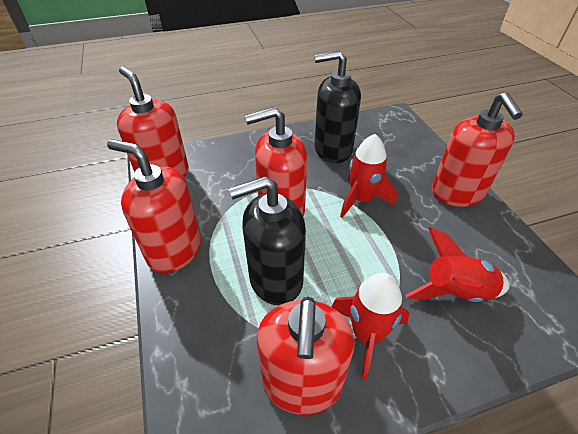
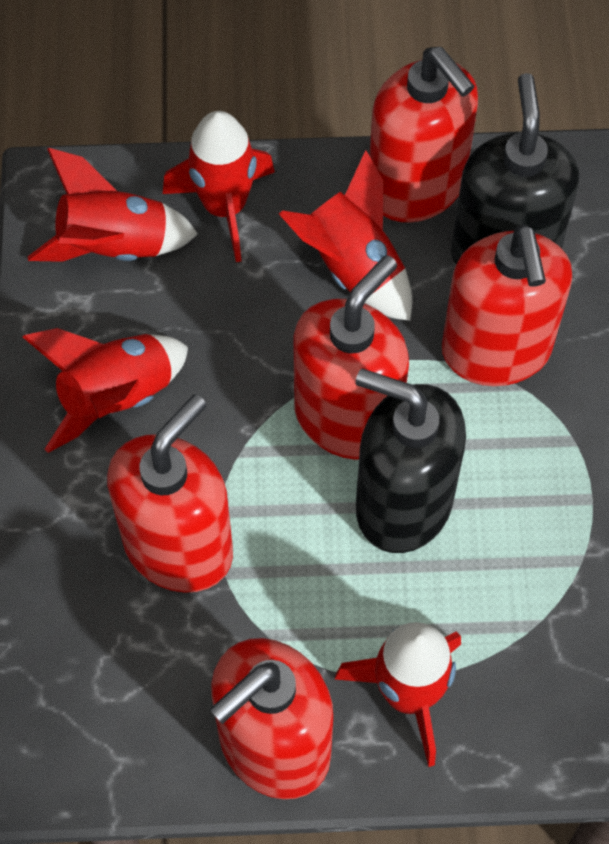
red rocket: 3 -> 5

